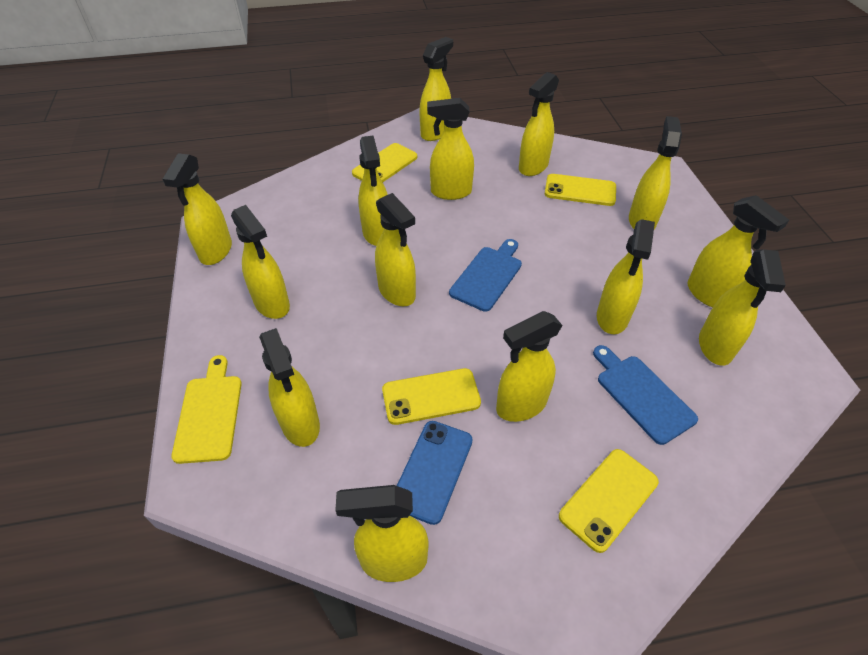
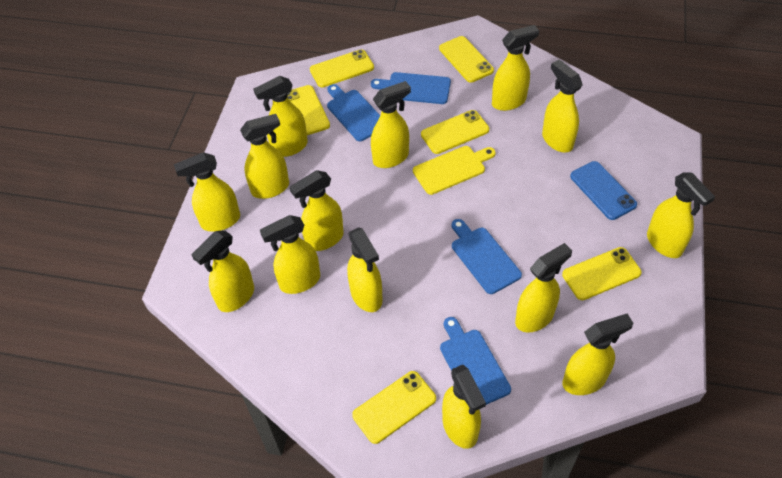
blue cutting board: 2 -> 4
yellow phone: 4 -> 6

